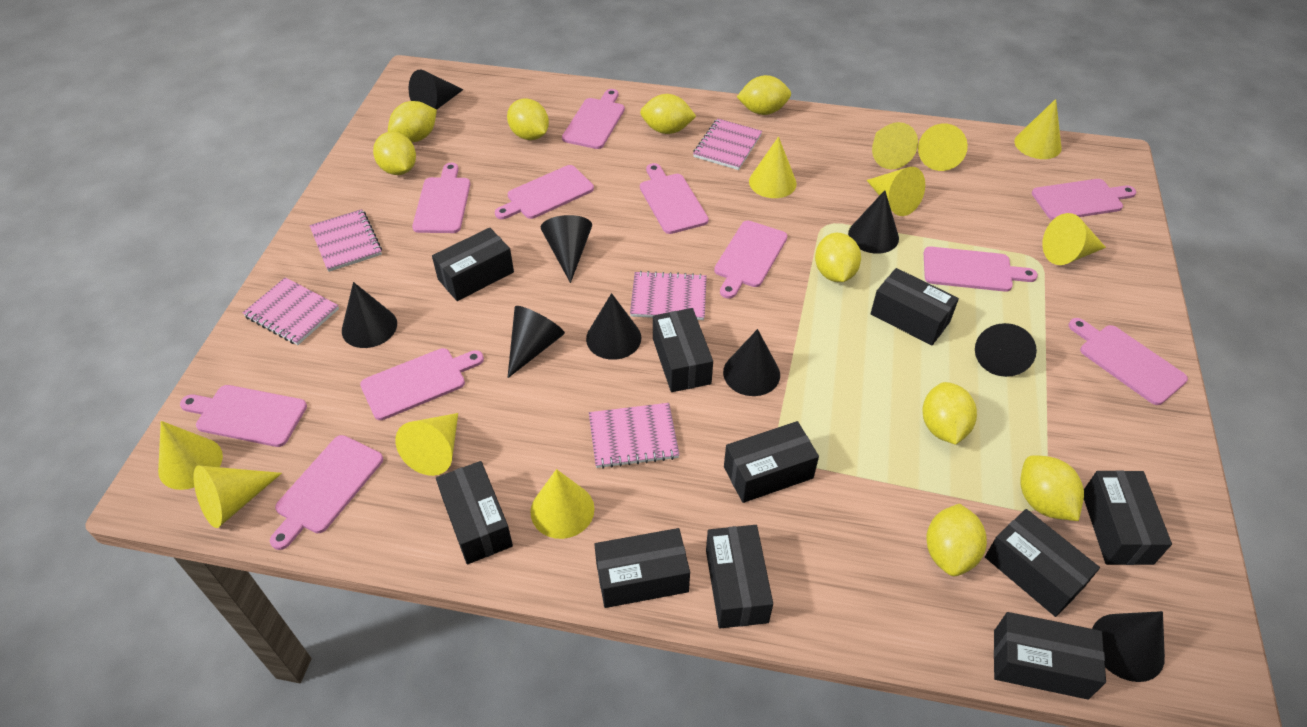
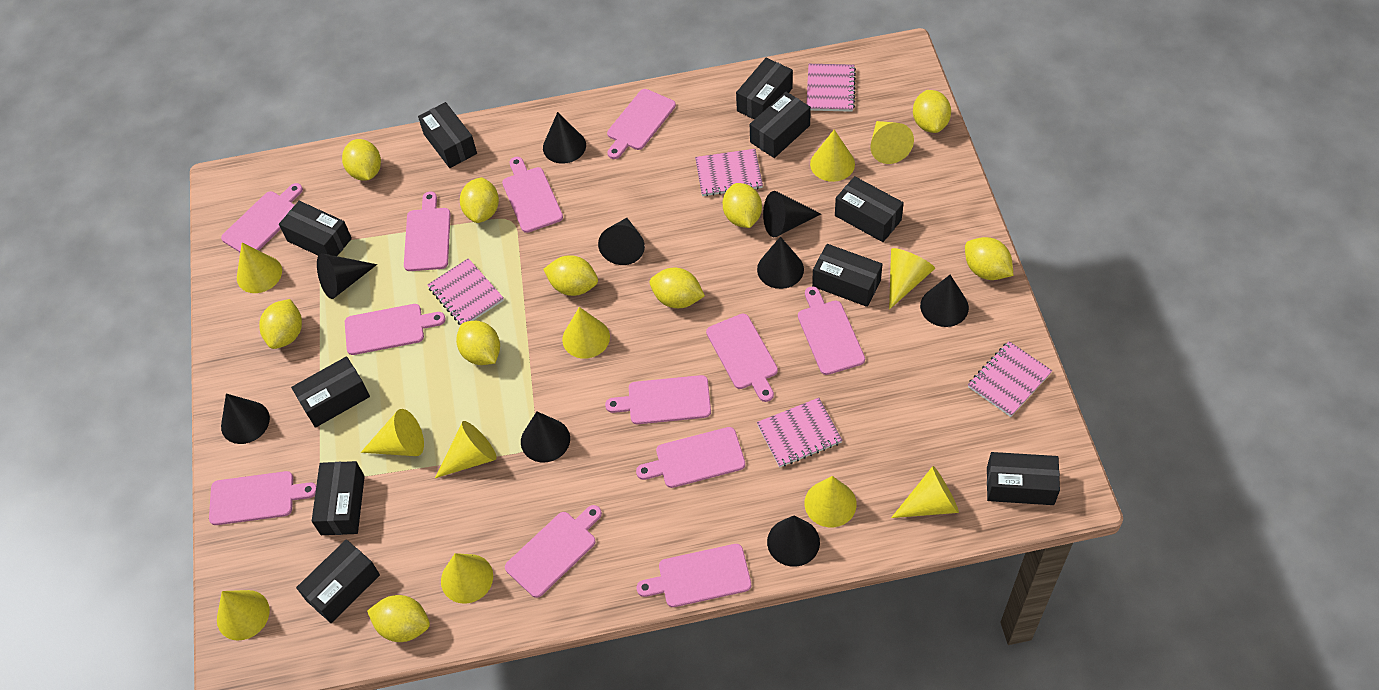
pink cutting board: 11 -> 12
yellow cone: 10 -> 11
yellow lemon: 9 -> 10

